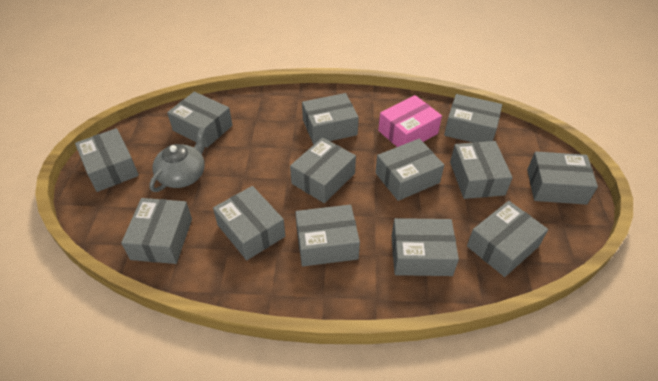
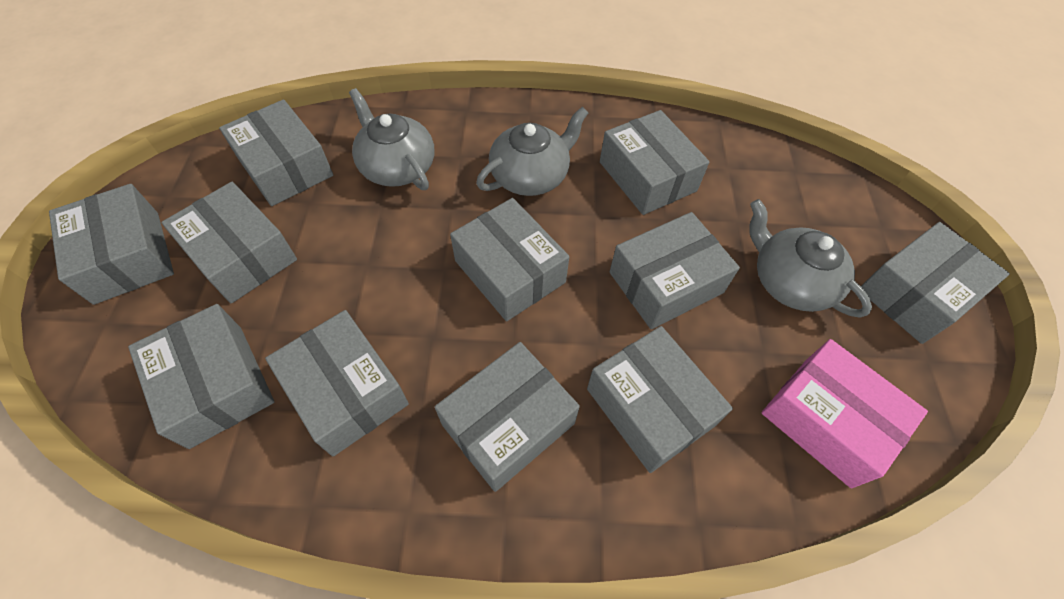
grey box: 13 -> 11
grey teapot: 1 -> 3

